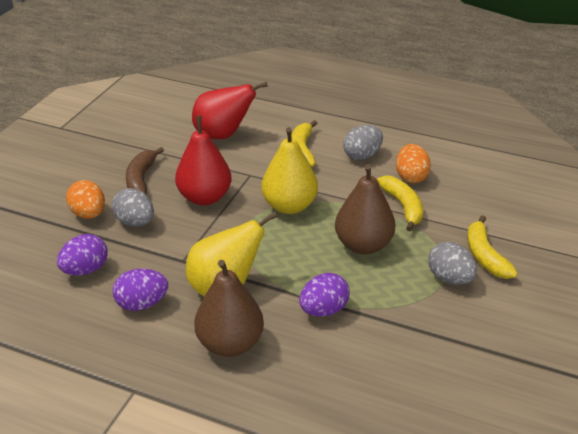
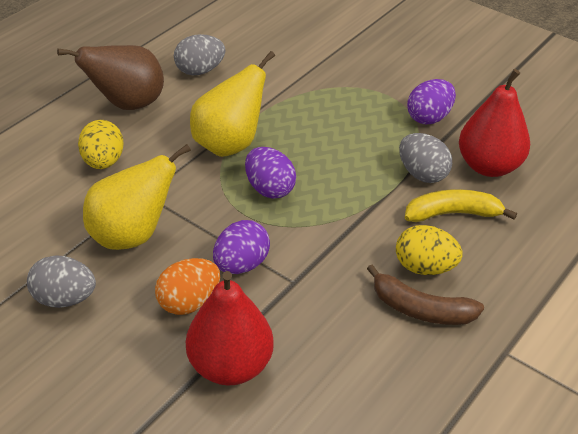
brown pear: 2 -> 1
orange egg: 2 -> 1
yellow banana: 3 -> 1
yellow egg: 0 -> 2

